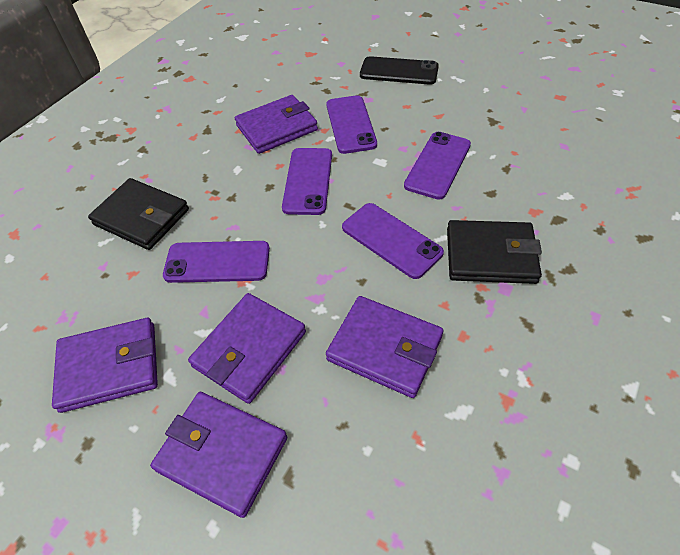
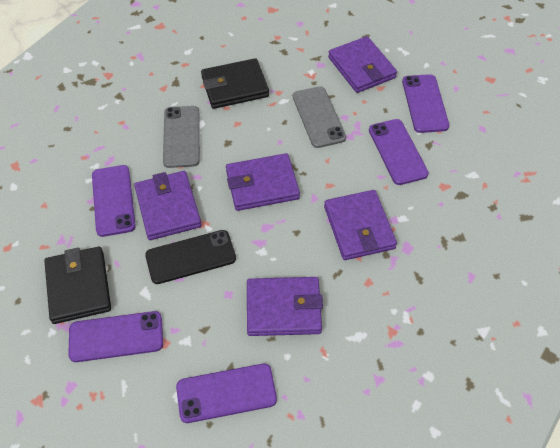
grey phone: 0 -> 2

